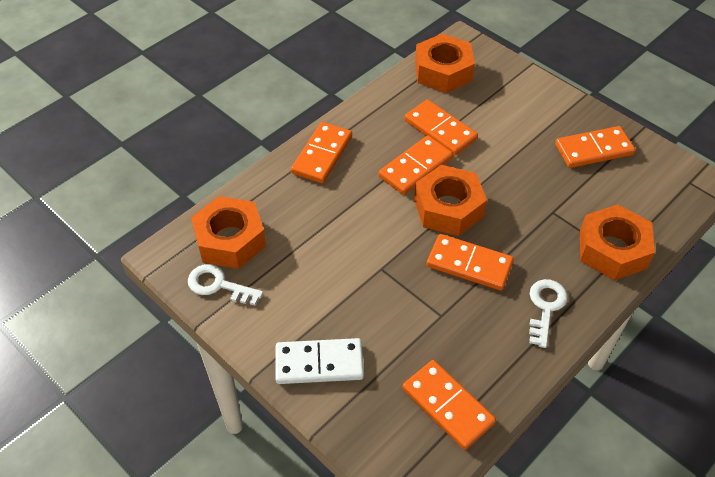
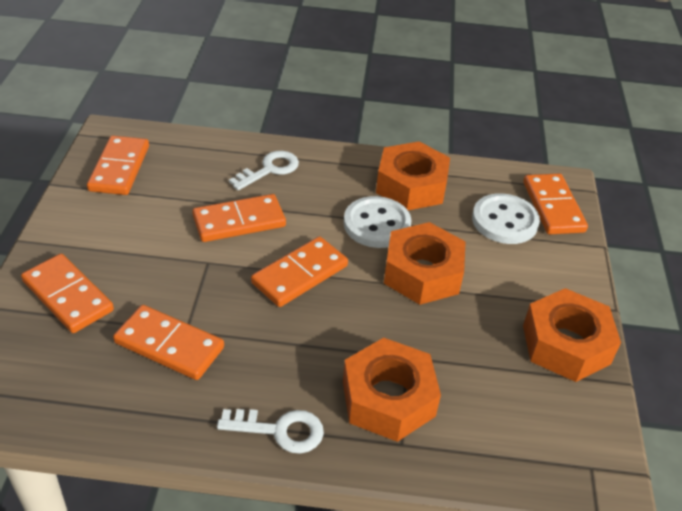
white button: 0 -> 2
white domino: 1 -> 0

